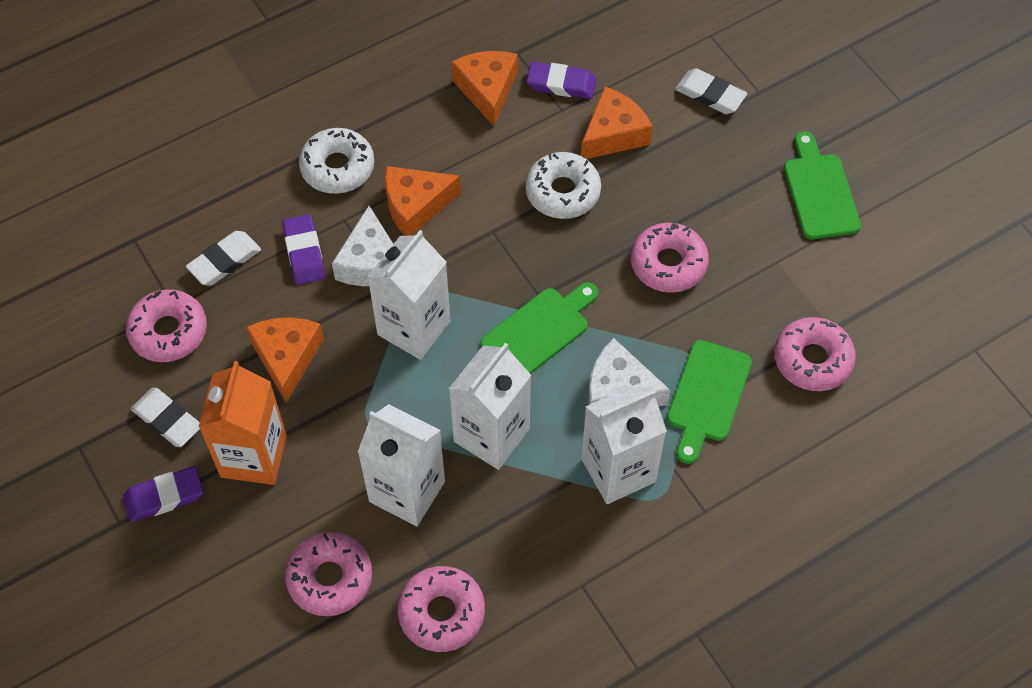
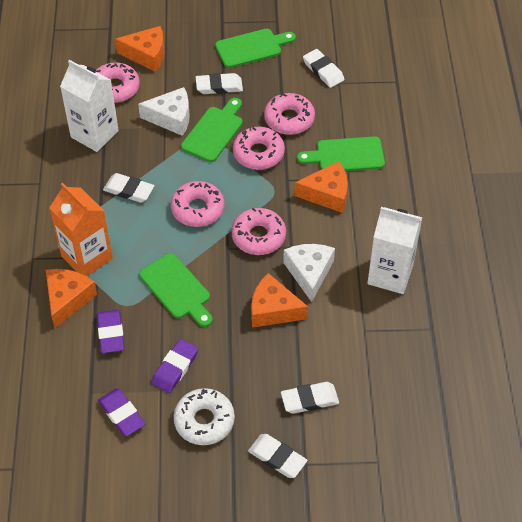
green cutting board: 3 -> 4
white carton: 4 -> 2
white donut: 2 -> 1
white eraser: 3 -> 5

